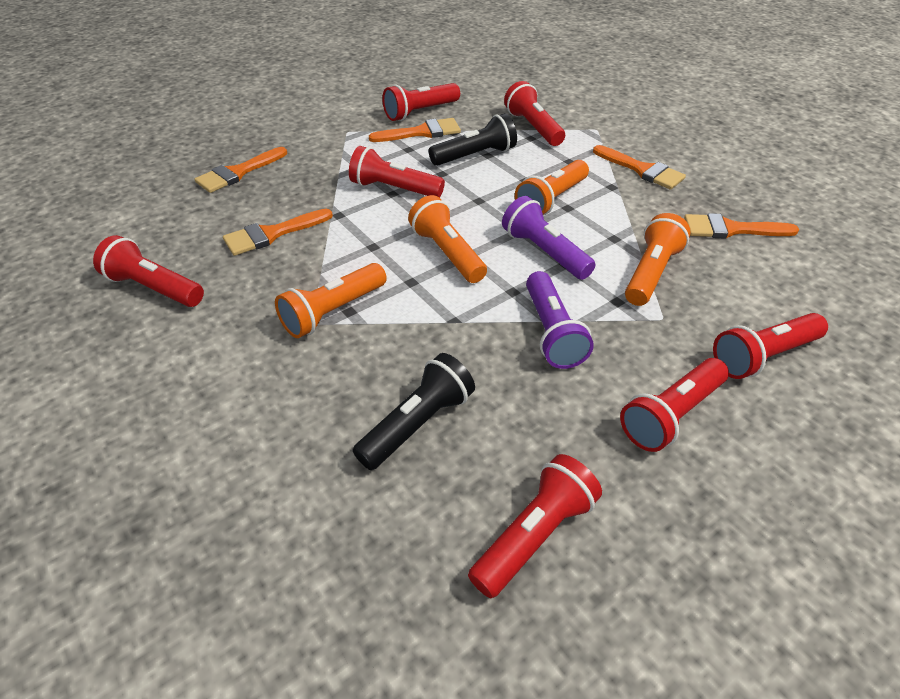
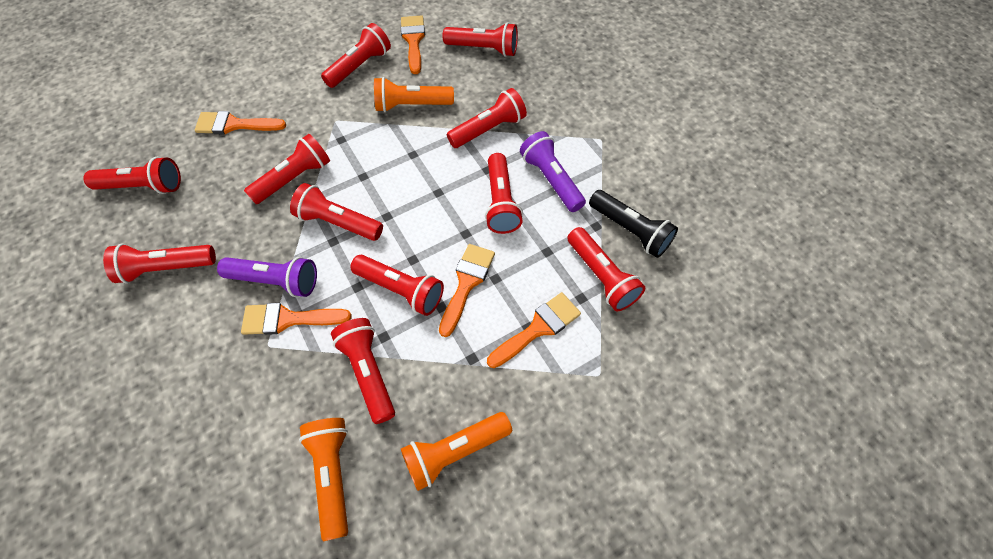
black flashlight: 2 -> 1
orange flashlight: 4 -> 3
red flashlight: 7 -> 11

